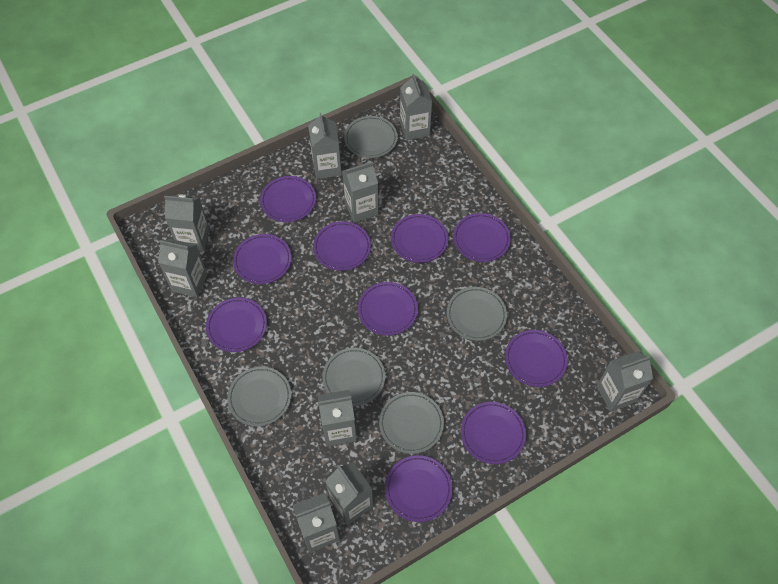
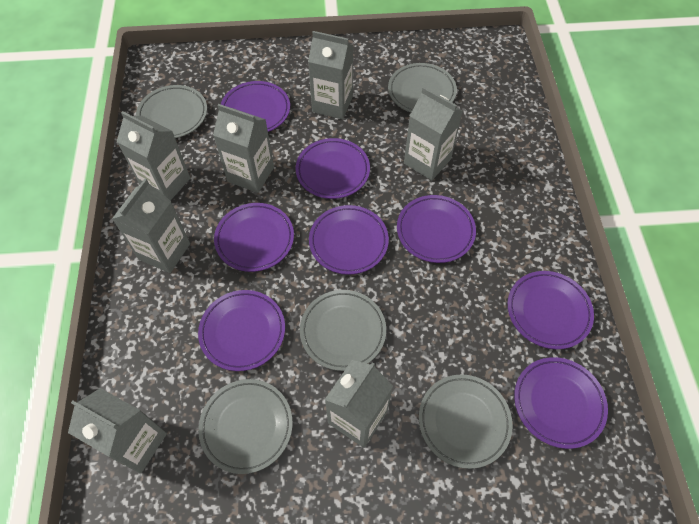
grey carton: 9 -> 7
purple plate: 10 -> 8

